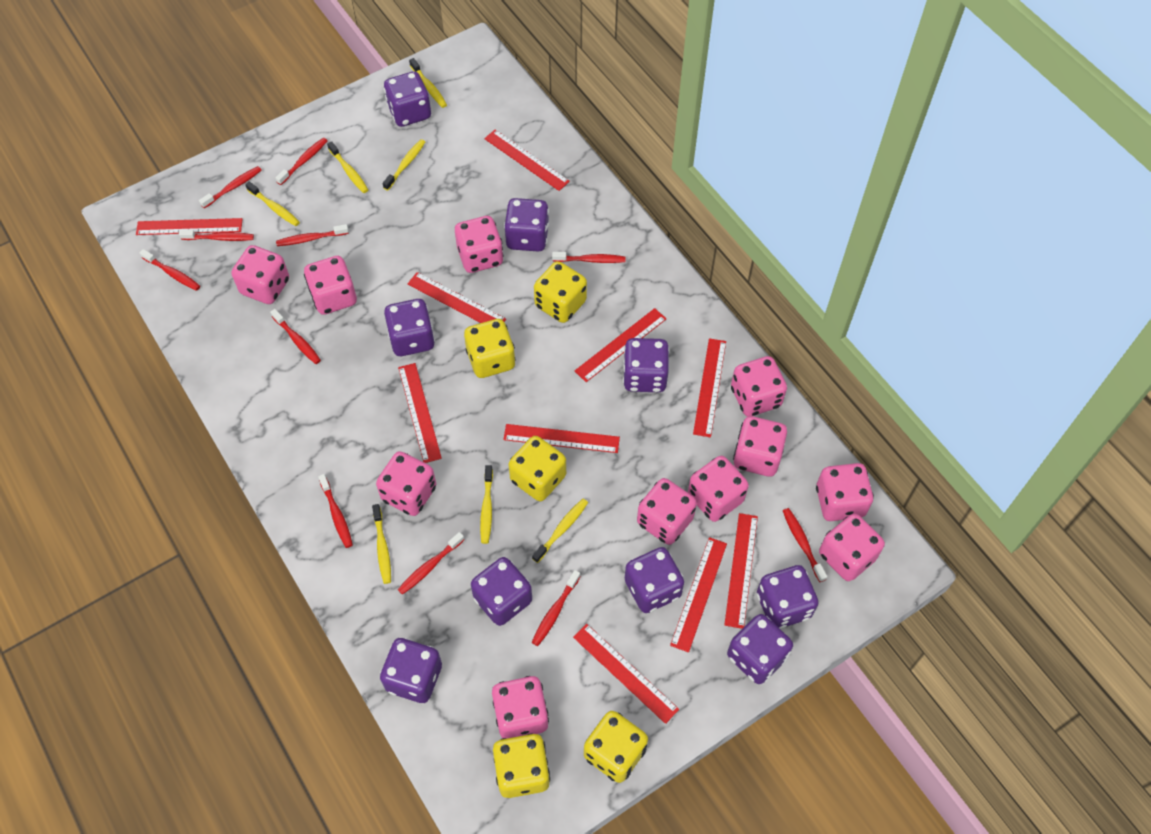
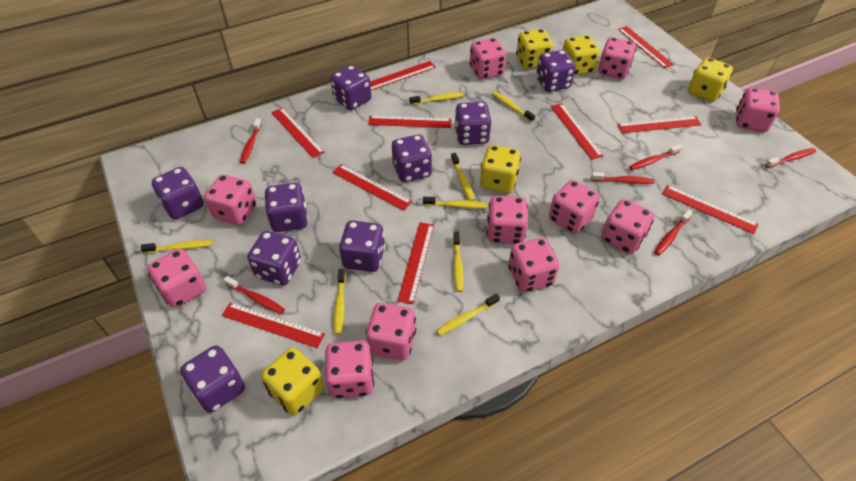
red toothbrush: 11 -> 6
yellow toothbrush: 7 -> 8

